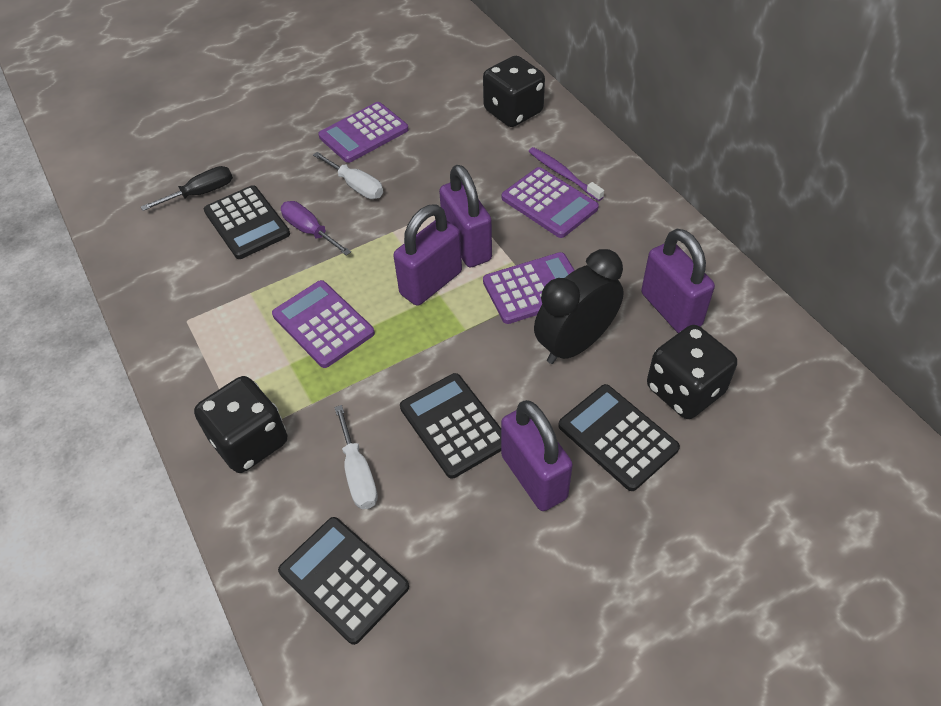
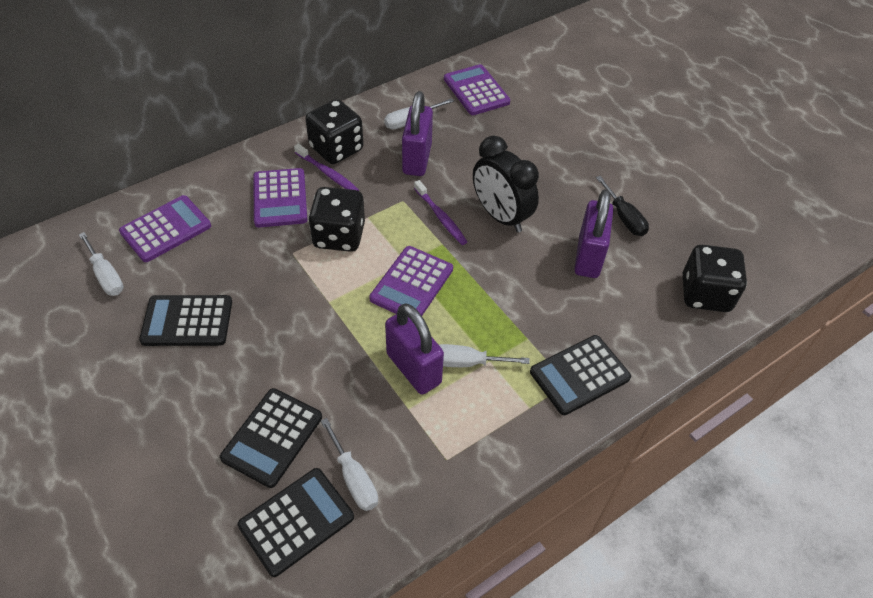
purple padlock: 4 -> 3
purple screwdriver: 1 -> 0
purple toothbrush: 1 -> 2
white screwdriver: 2 -> 4

